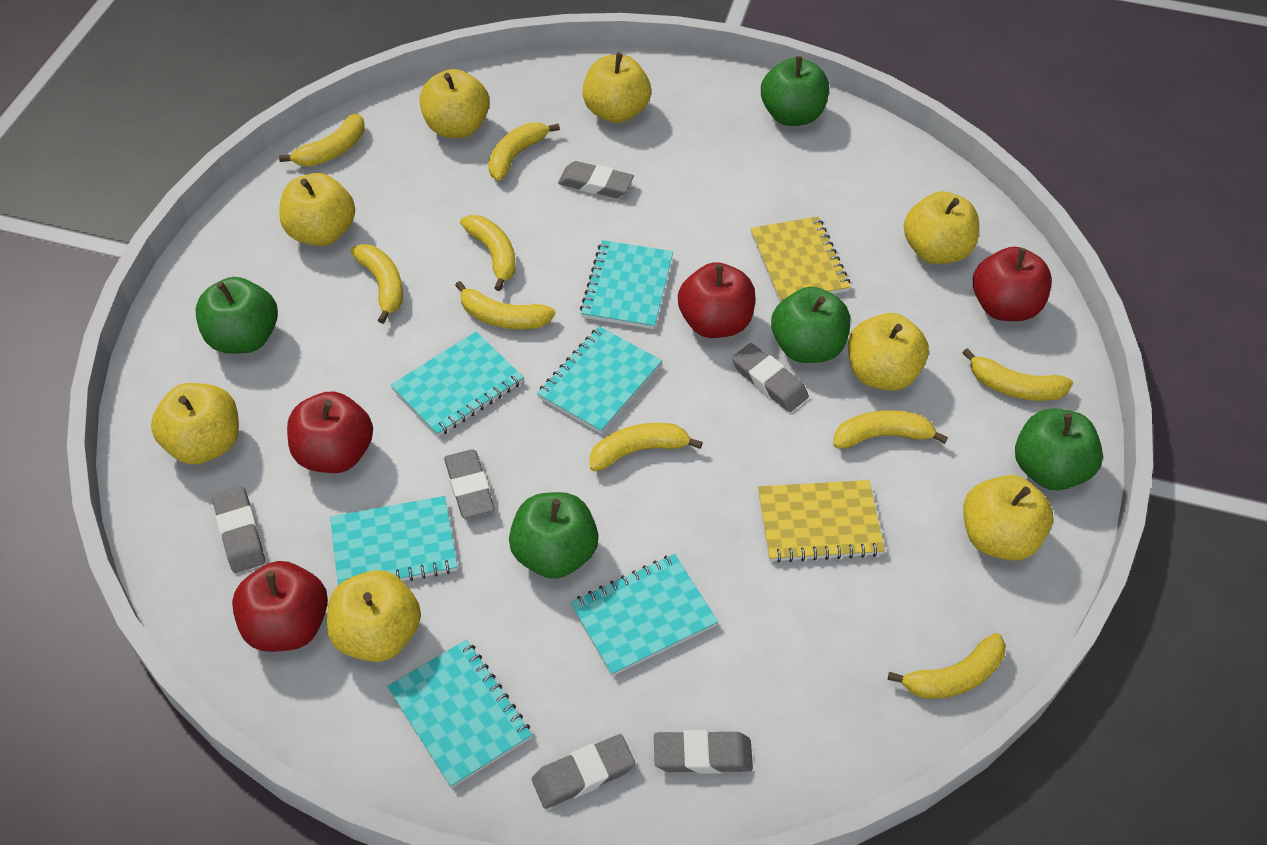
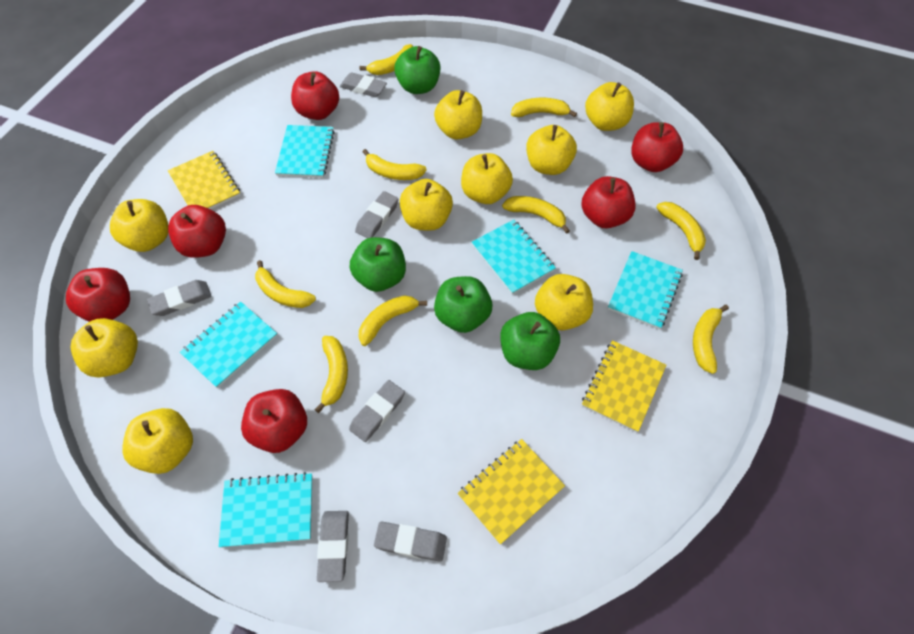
green apple: 5 -> 4
red apple: 4 -> 6
turquoise notebook: 6 -> 5
yellow apple: 8 -> 9
yellow notebook: 2 -> 3

